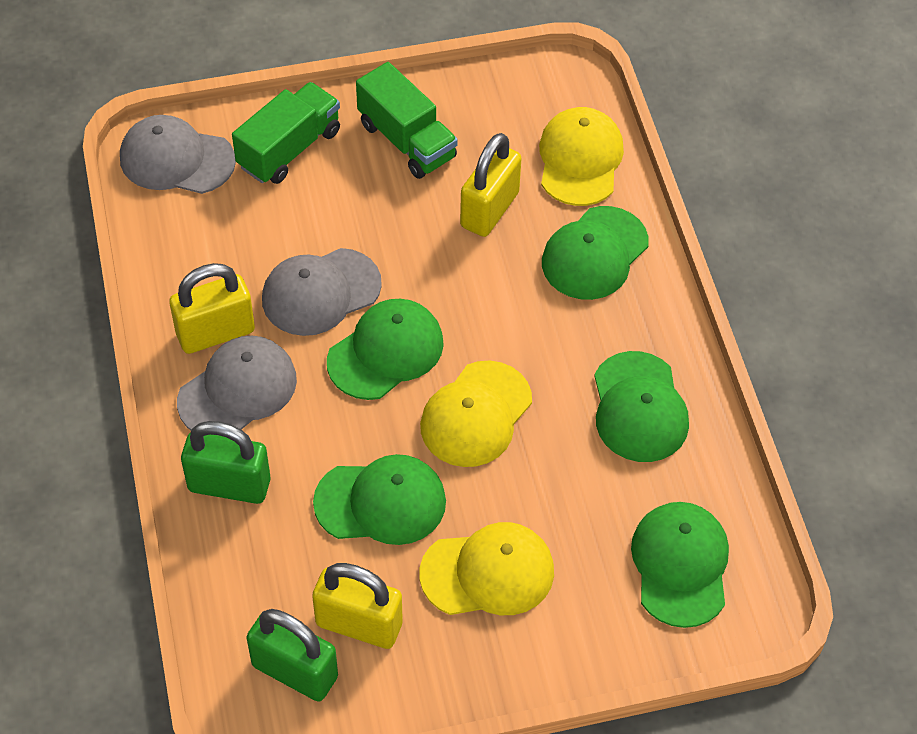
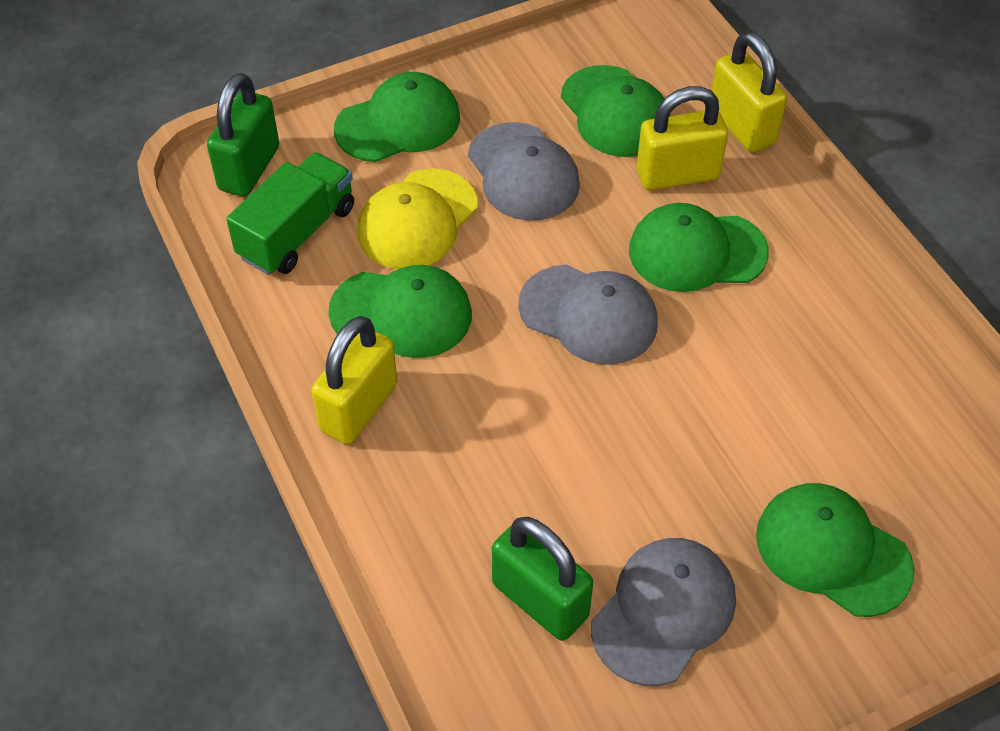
green truck: 2 -> 1
yellow cap: 3 -> 1

